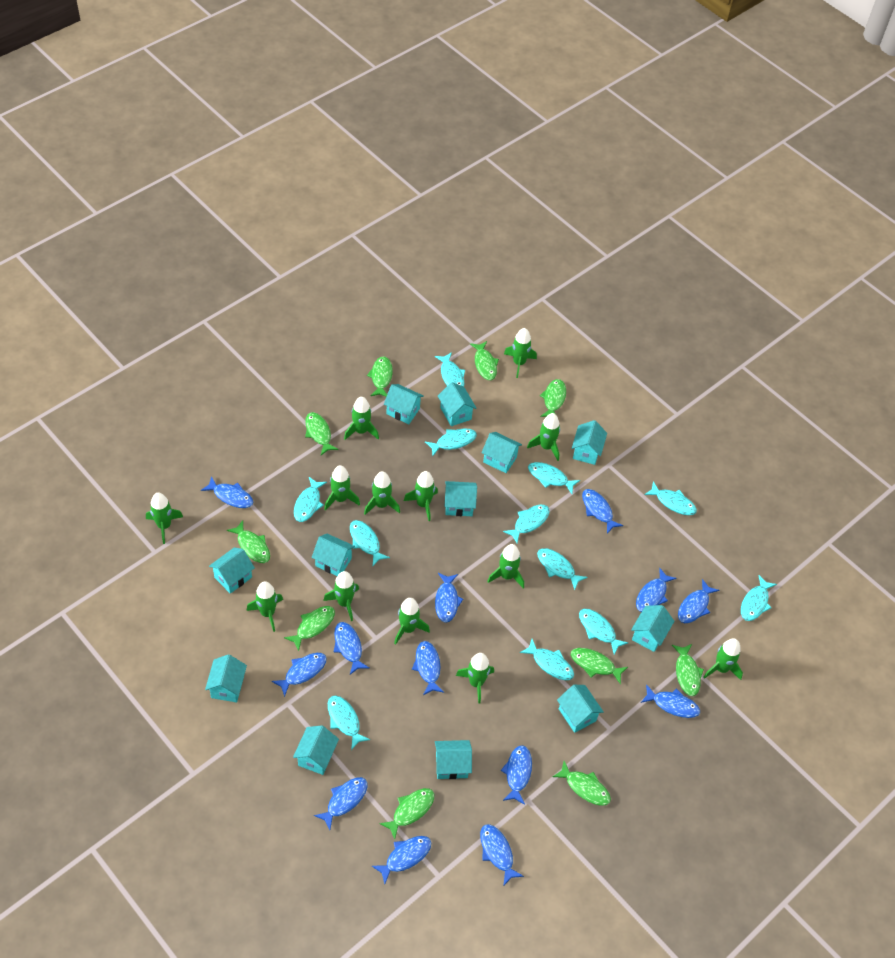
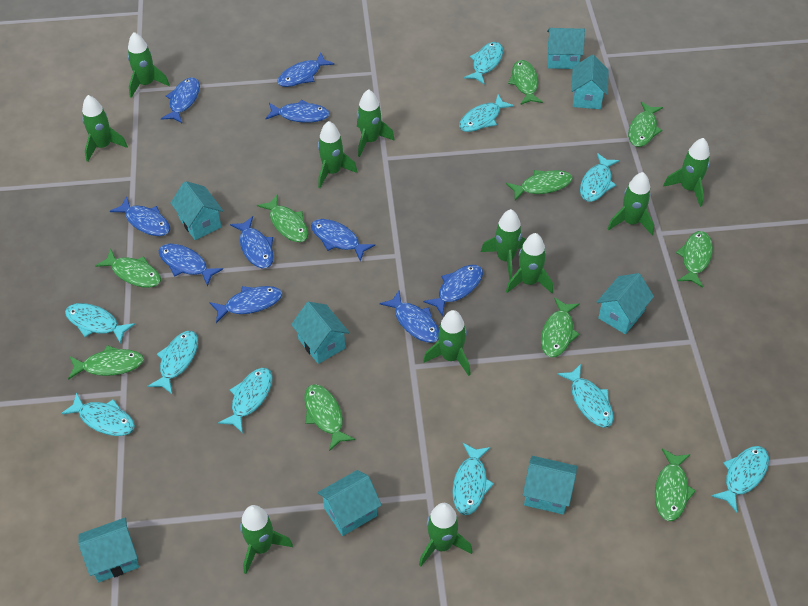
blue fish: 13 -> 10
green rocket: 13 -> 11
turquoise fish: 12 -> 10
turquoise house: 12 -> 8

